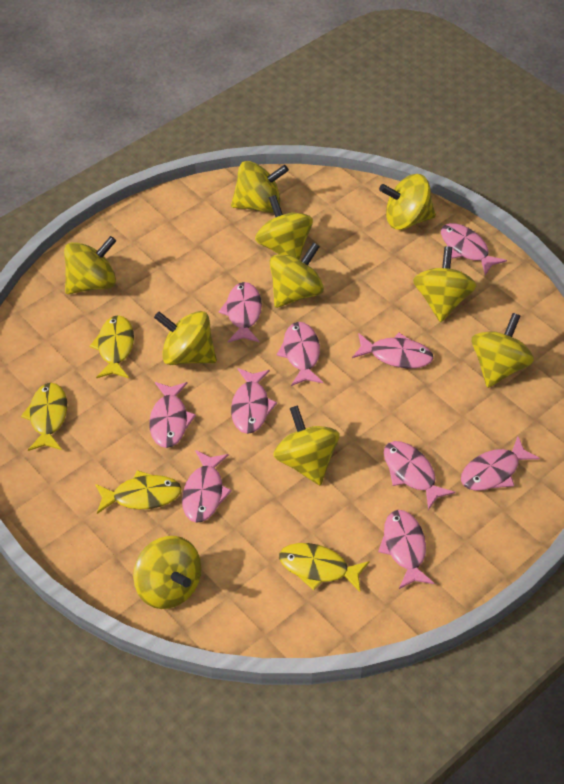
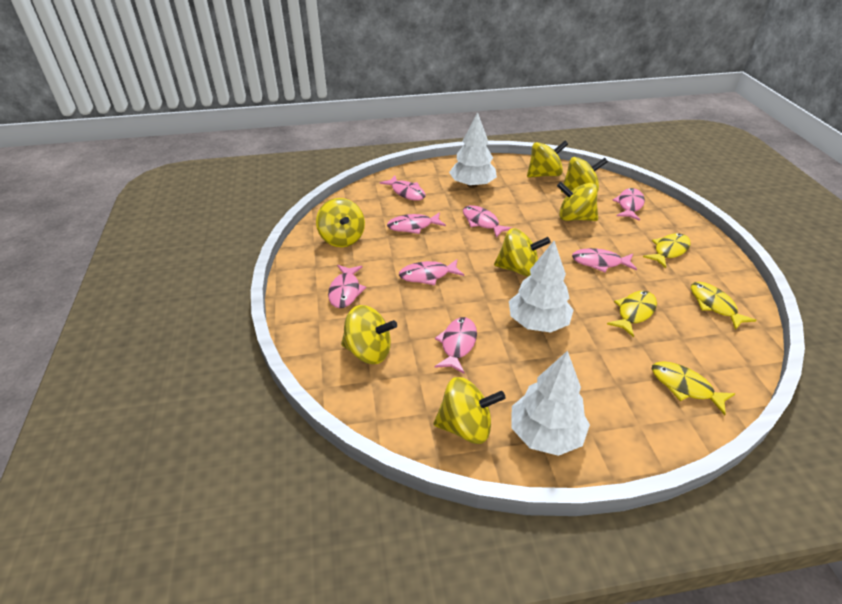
pink fish: 10 -> 8
white tree: 0 -> 3
yellow spinning top: 10 -> 7

